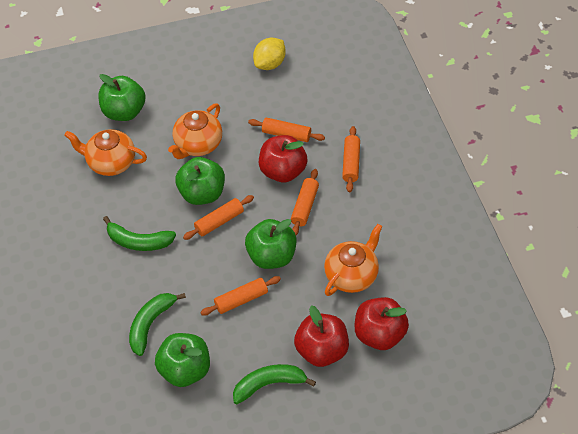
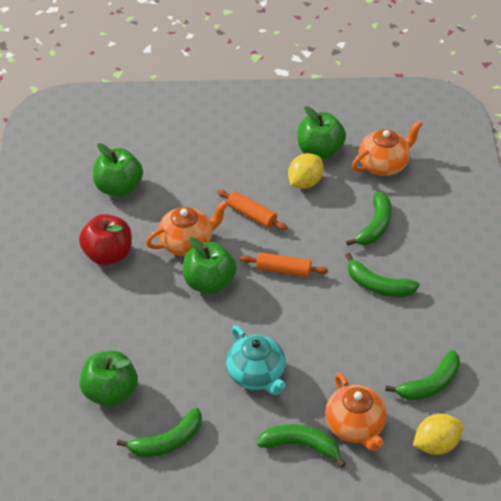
green banana: 3 -> 5
orange rolling pin: 5 -> 2
red apple: 3 -> 1
turquoise teapot: 0 -> 1
yellow lemon: 1 -> 2

